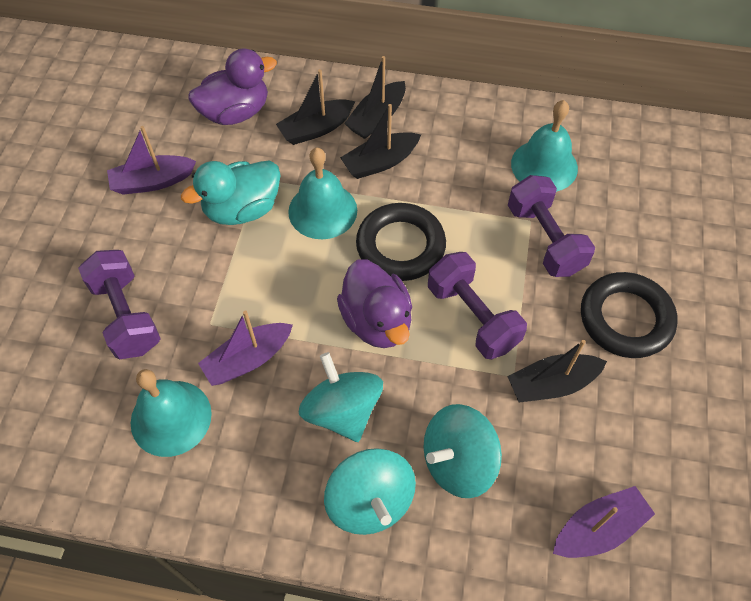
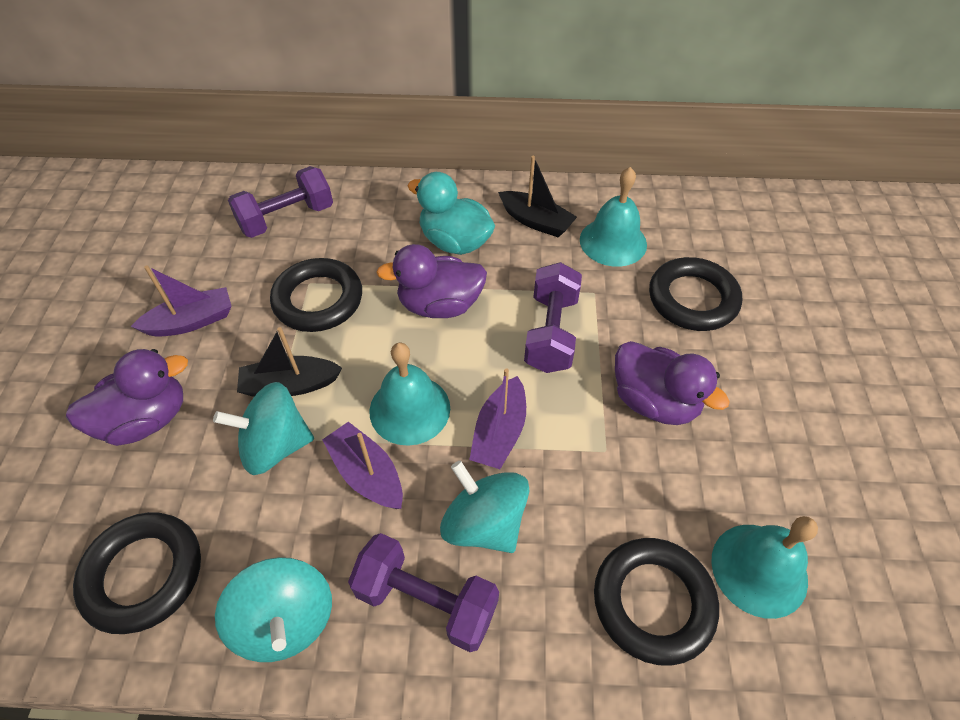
black boat: 4 -> 2
black ring: 2 -> 4
purple duck: 2 -> 3

